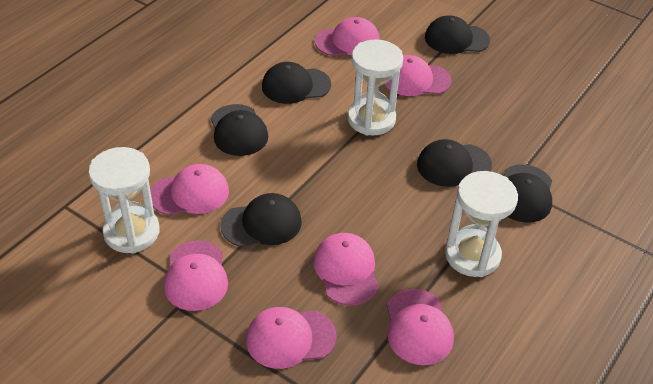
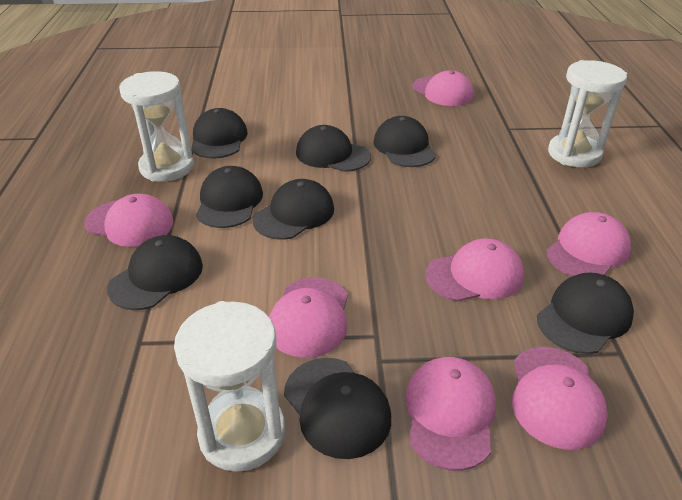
black cap: 6 -> 8

